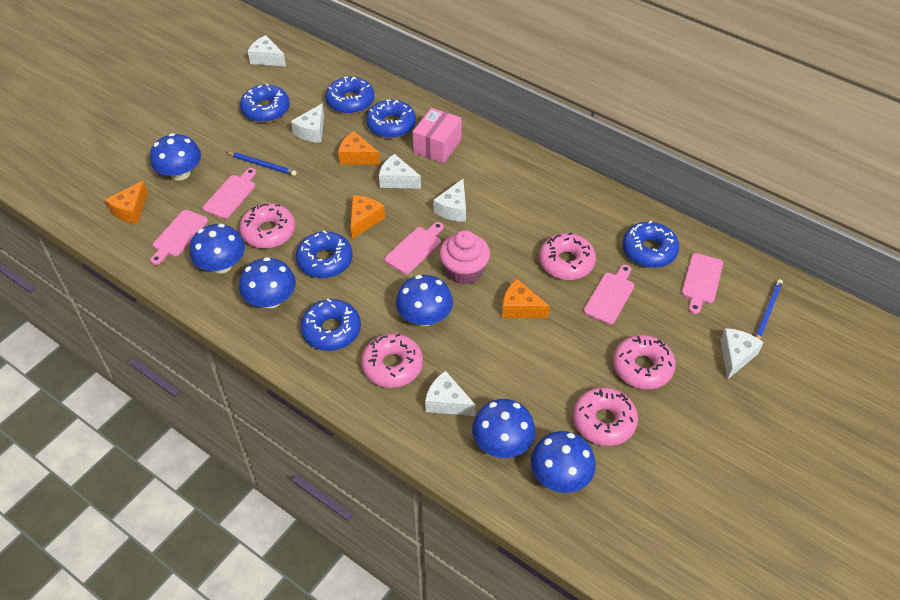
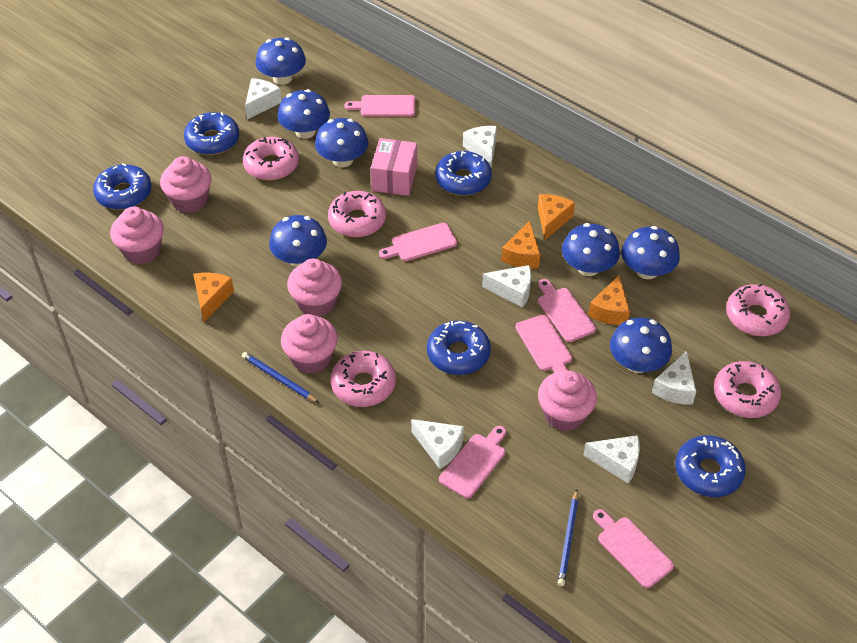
blue donut: 6 -> 5
blue mushroom: 6 -> 7
pink cupcake: 1 -> 5
pink cutting board: 5 -> 6

